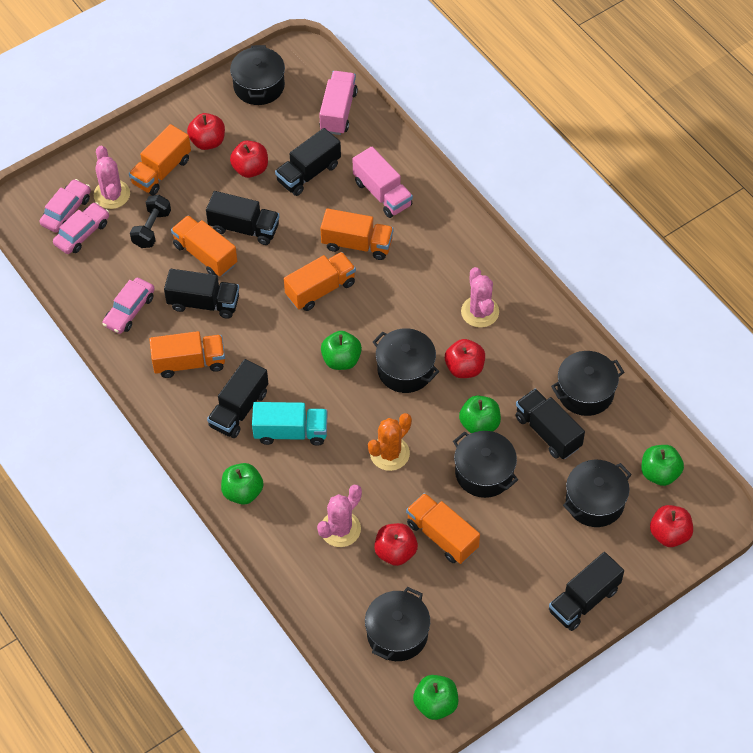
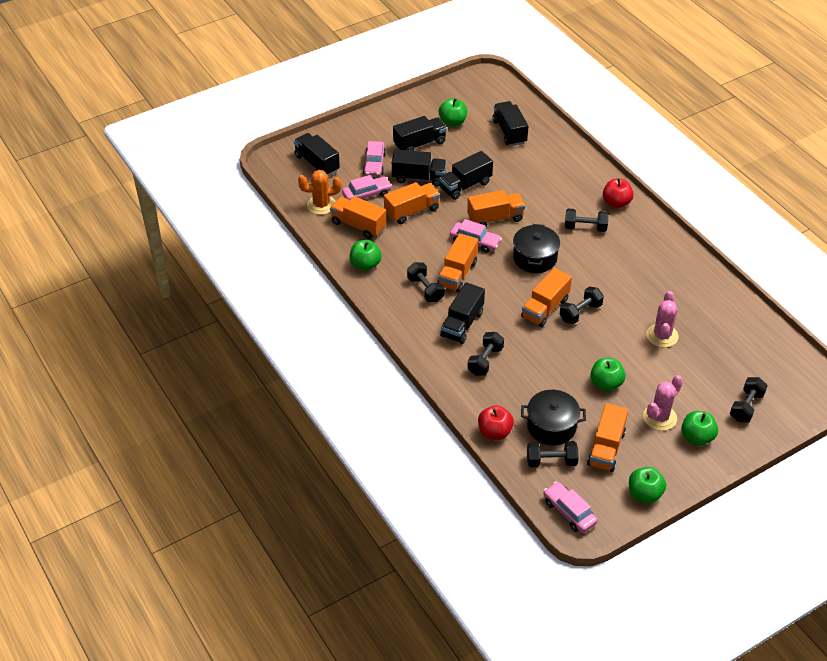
black dumbbell: 1 -> 6
black pot: 6 -> 2
pink cactus: 3 -> 2
pink car: 3 -> 4
pink truck: 2 -> 0
red apple: 5 -> 2
turquoise truck: 1 -> 0

